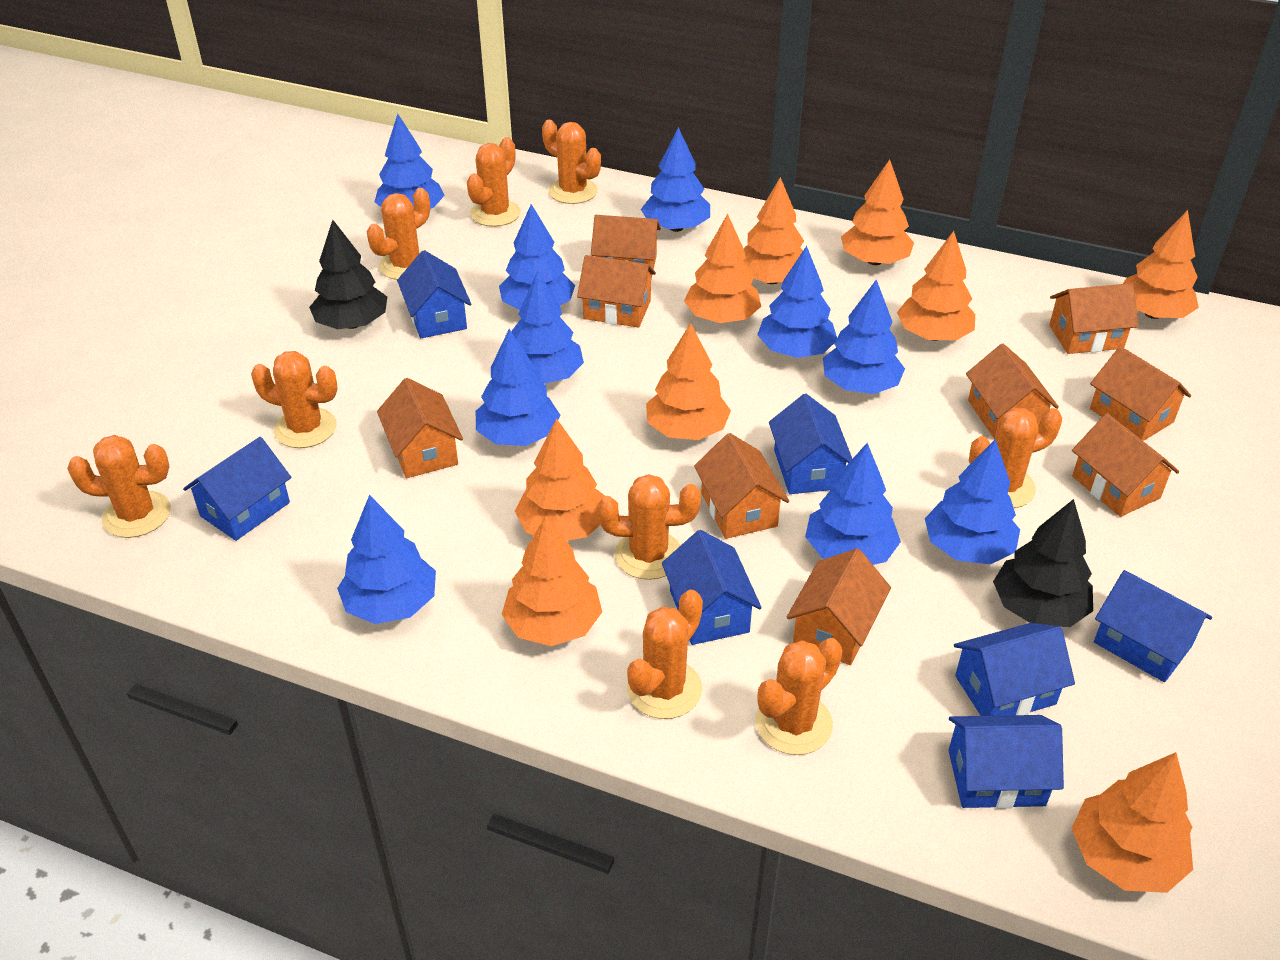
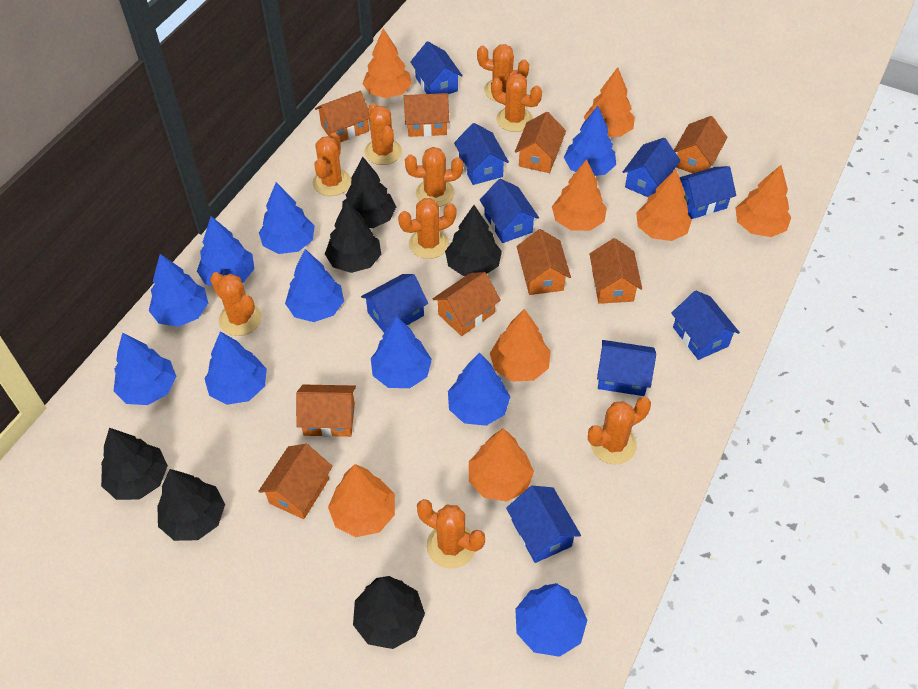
black tree: 2 -> 6
blue house: 7 -> 9
orange tree: 9 -> 8

